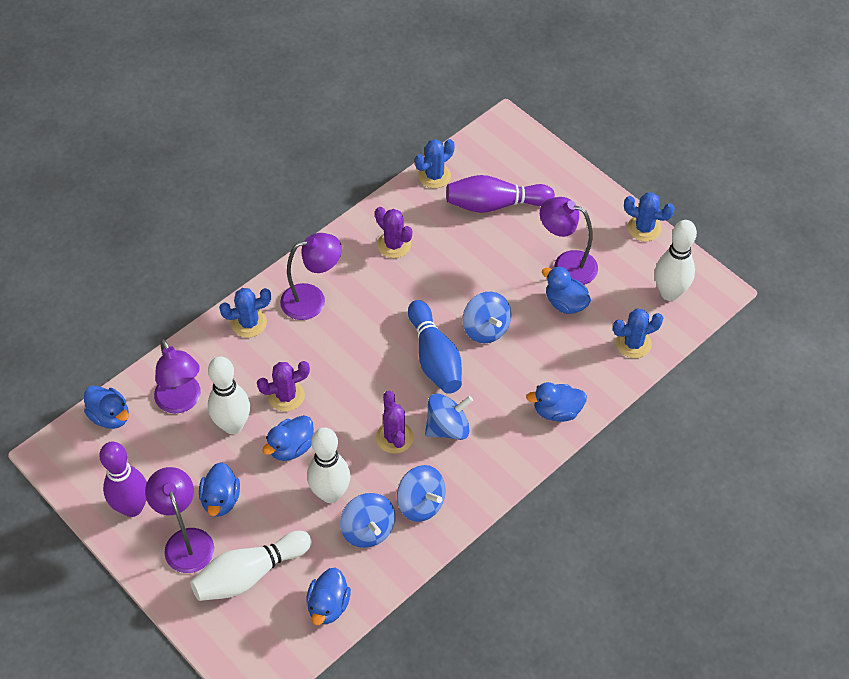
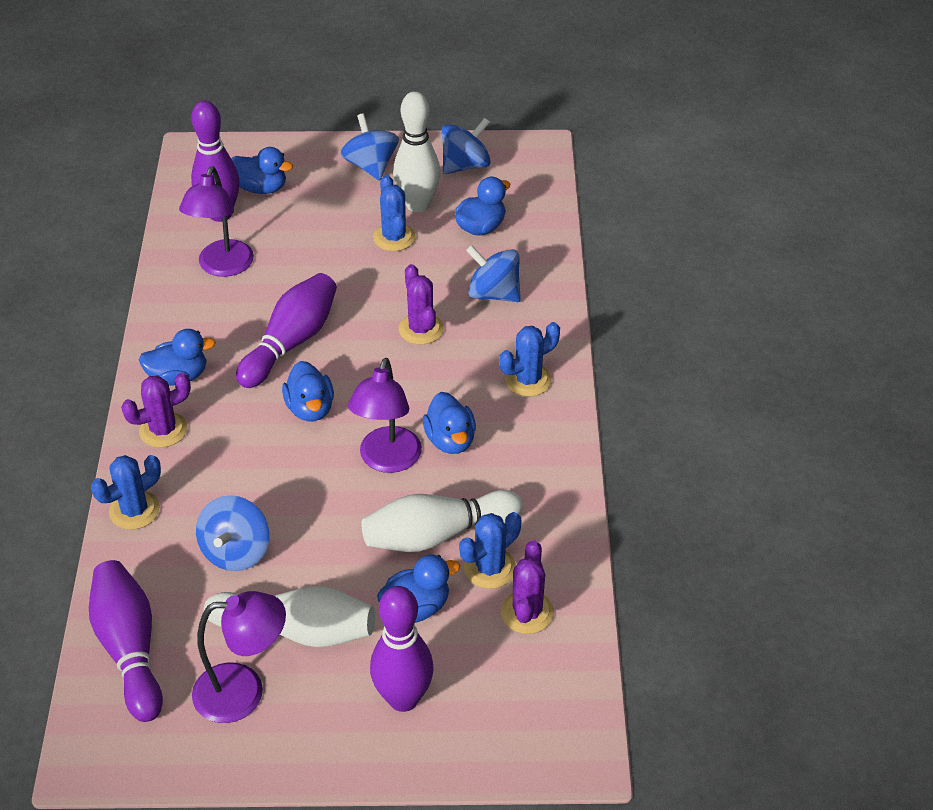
blue bowling pin: 1 -> 0
purple bowling pin: 2 -> 4
purple lamp: 4 -> 3
white bowling pin: 4 -> 3

